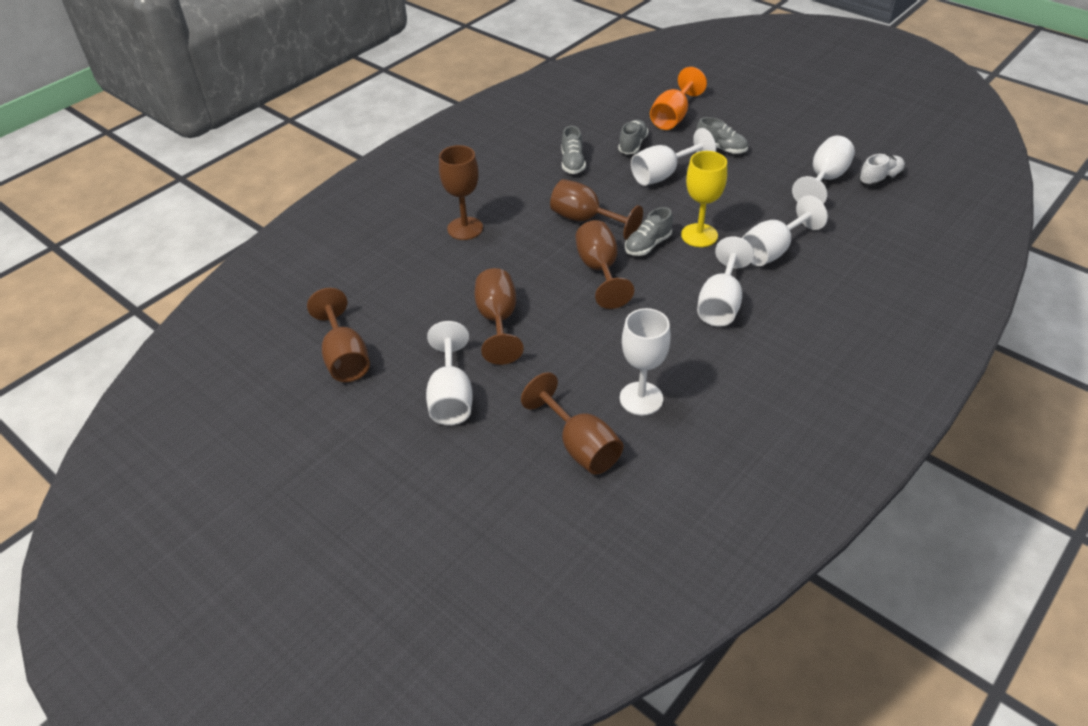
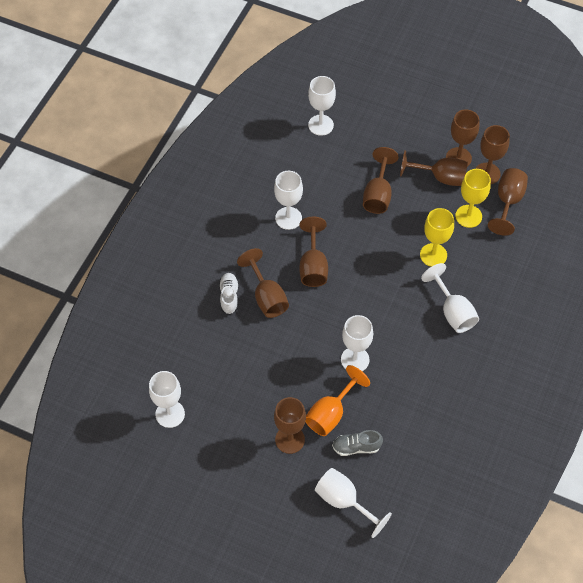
brown goblet: 6 -> 8
grey shoe: 4 -> 1
yellow goblet: 1 -> 2

